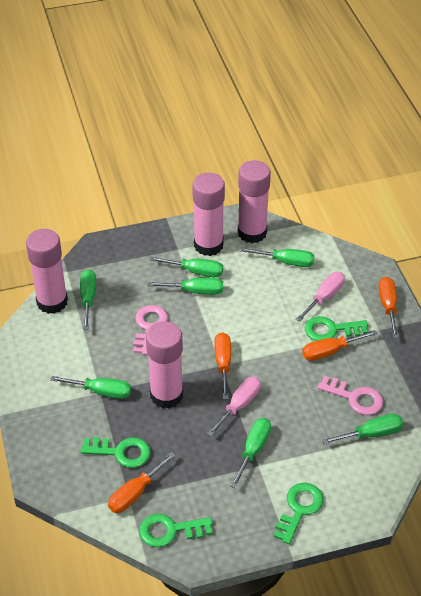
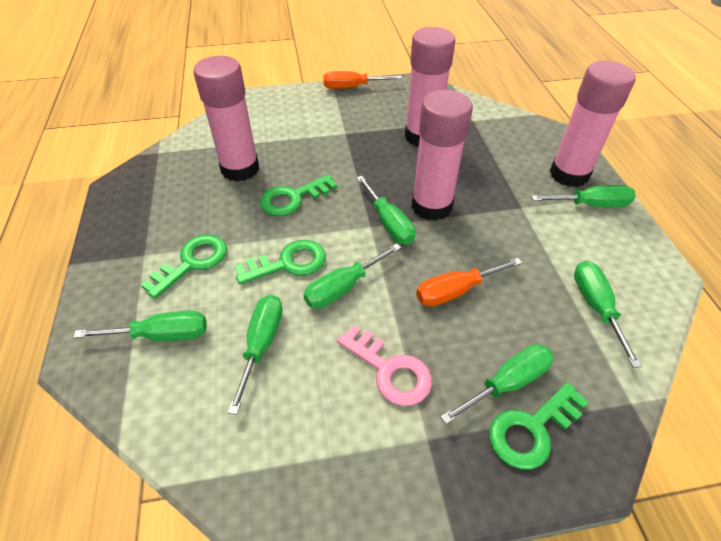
orange screwdriver: 4 -> 2
pink key: 2 -> 1
pink screwdriver: 2 -> 0

